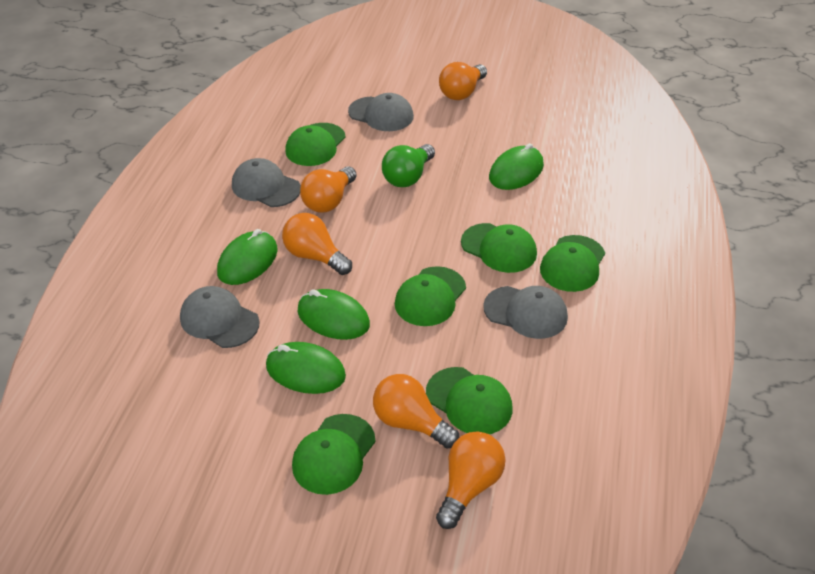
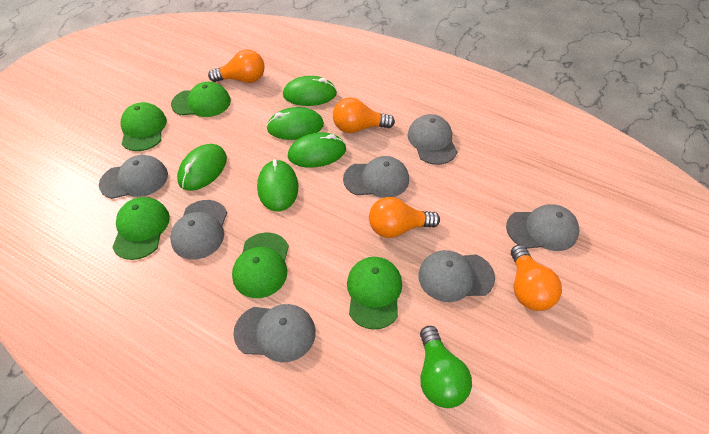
green cap: 6 -> 5
green mouse: 4 -> 5
grey cap: 4 -> 7
orange light bulb: 5 -> 4

